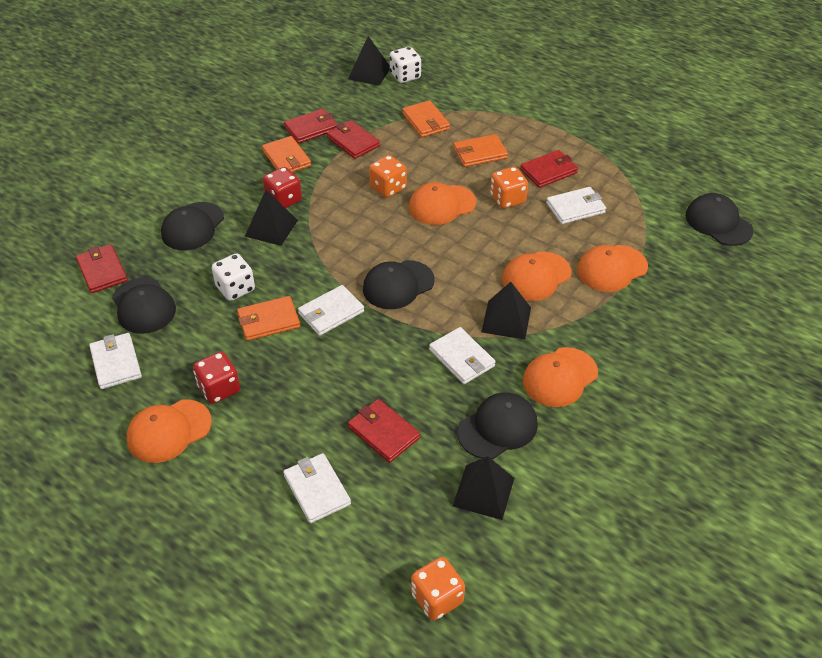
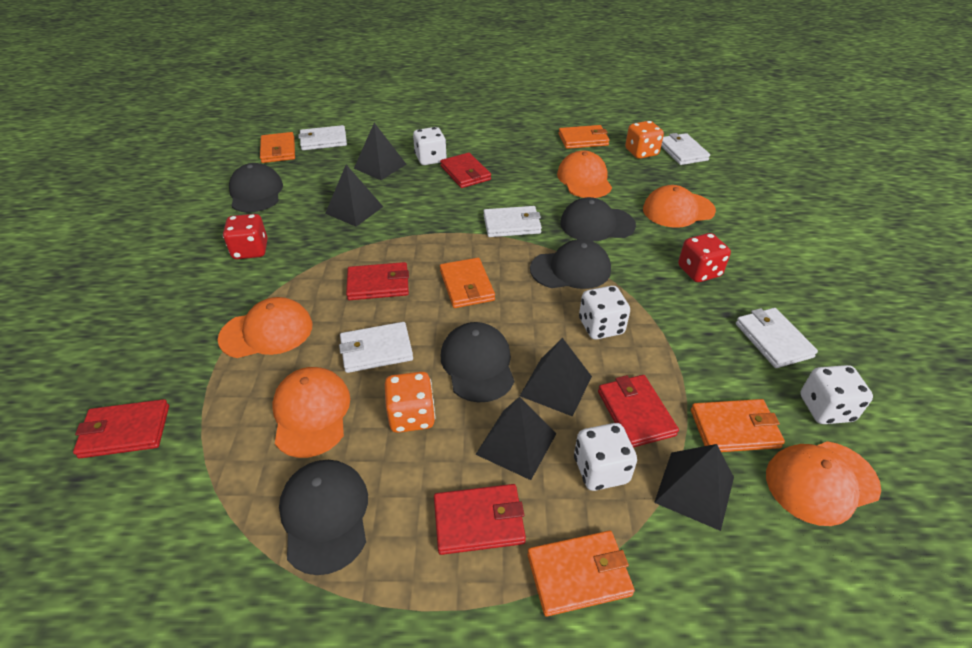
black pyramid: 4 -> 5
orange dice: 3 -> 2
orange wallet: 4 -> 5
white dice: 2 -> 4

